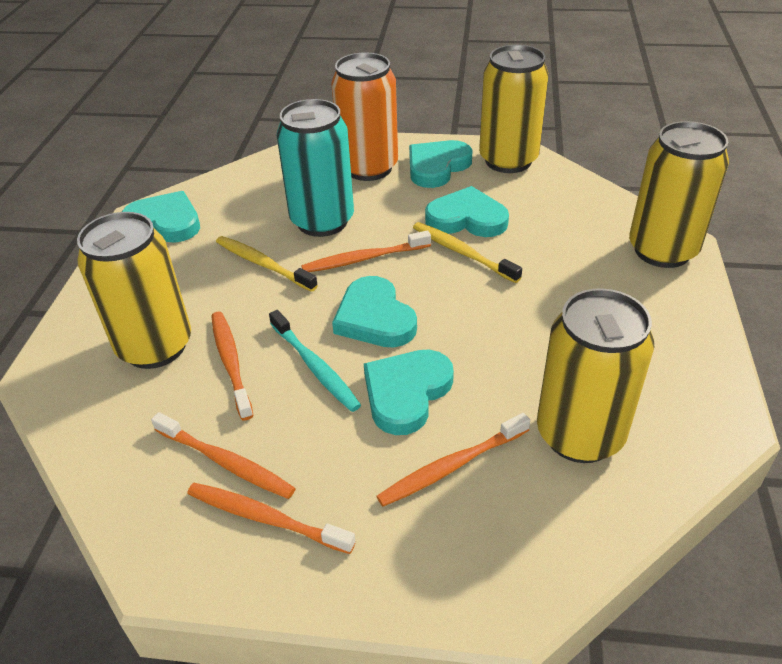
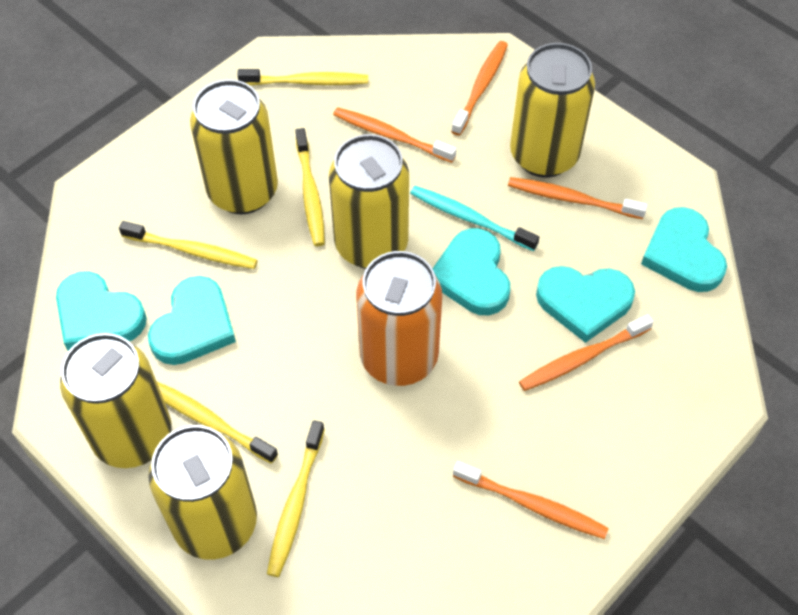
turquoise can: 1 -> 0
yellow can: 4 -> 5
yellow toothbrush: 2 -> 5

